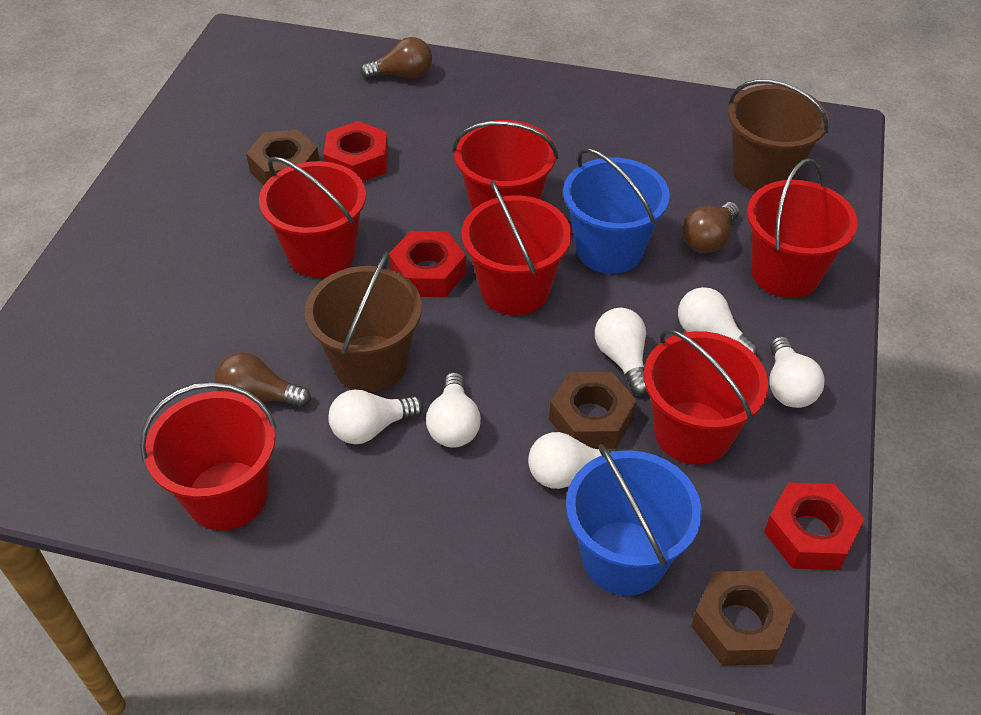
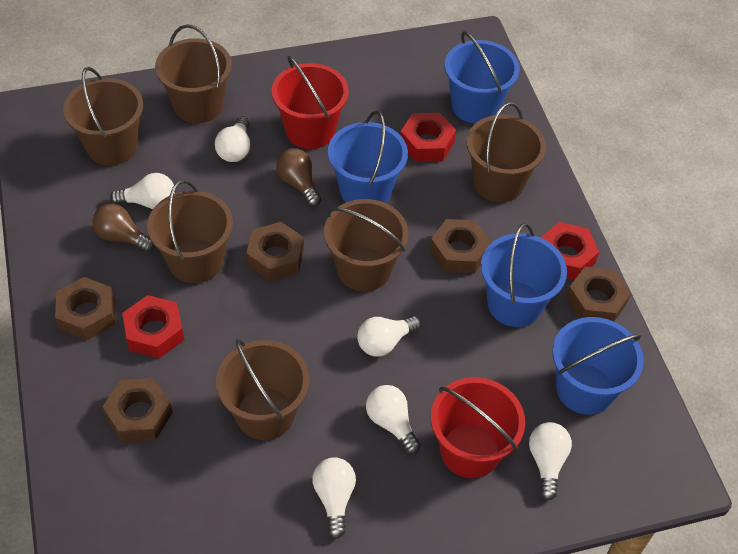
blue bucket: 2 -> 4
brown bucket: 2 -> 6
brown light bulb: 3 -> 2
brown nut: 3 -> 5
red bucket: 6 -> 2

